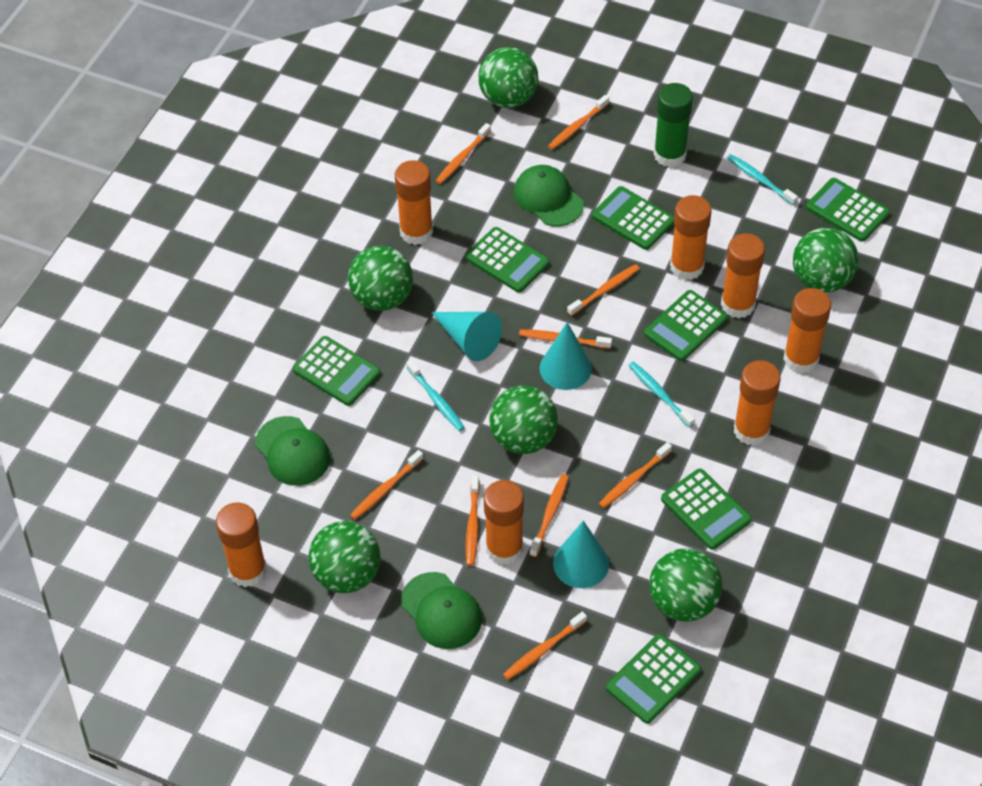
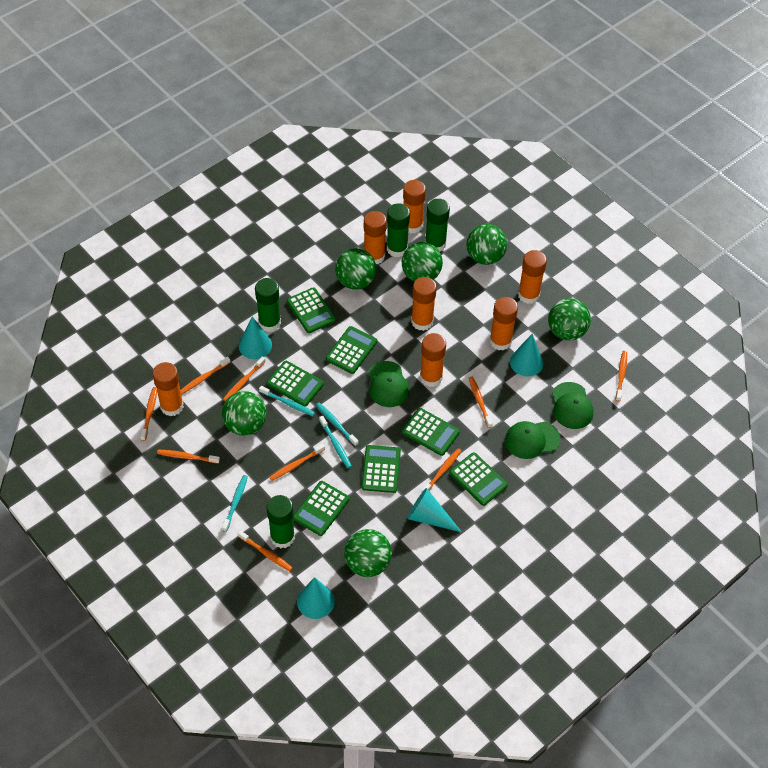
green glue stick: 1 -> 4
turquoise cone: 3 -> 4
turquoise toothbrush: 3 -> 4

